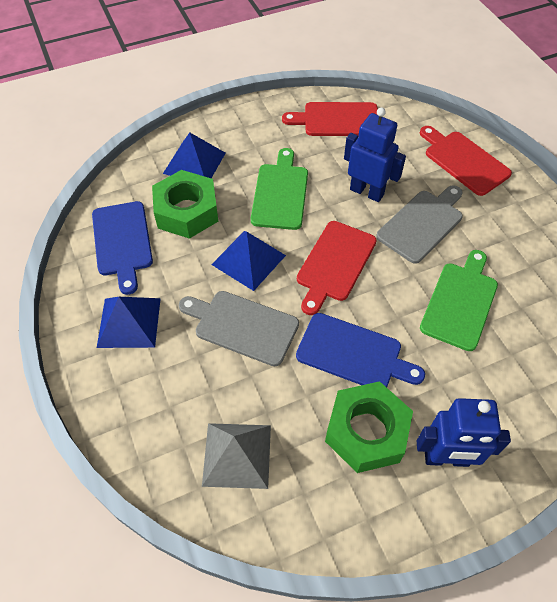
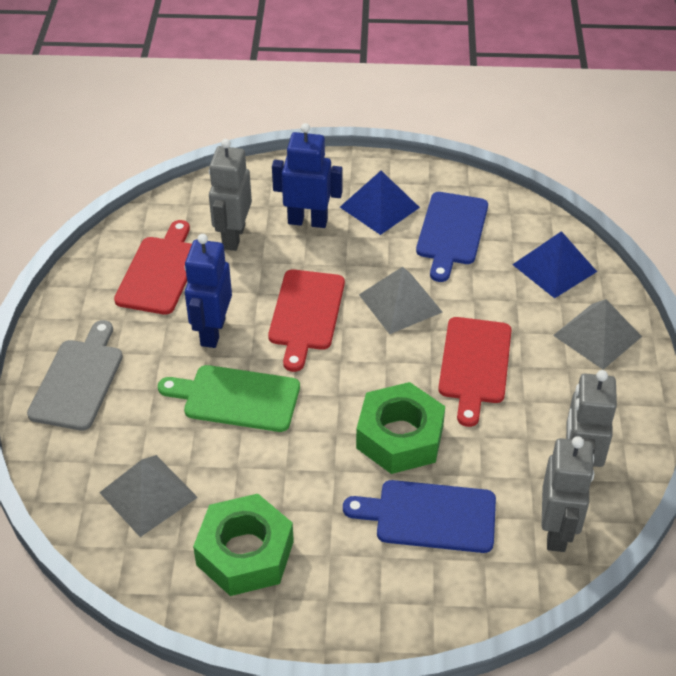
blue pyramid: 3 -> 2
green cutting board: 2 -> 1
grey cutting board: 2 -> 1
grey pyramid: 1 -> 3
grey robot: 0 -> 3

